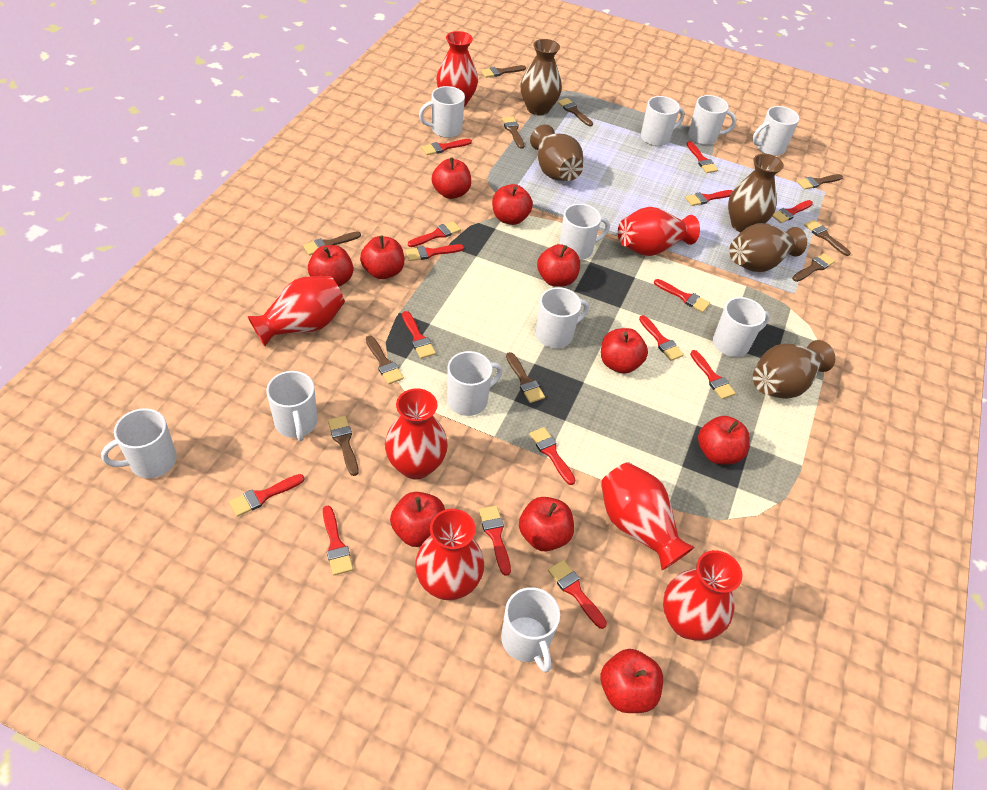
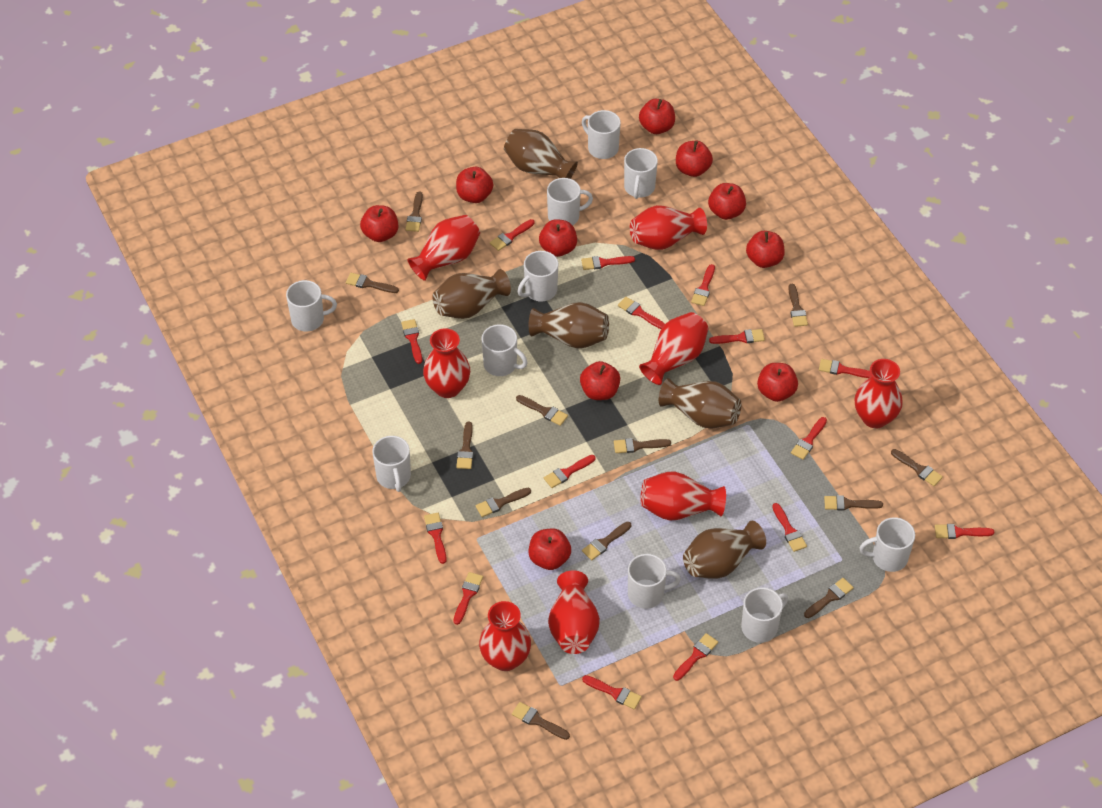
brown brush: 10 -> 12
red vase: 7 -> 8
white mug: 11 -> 10

